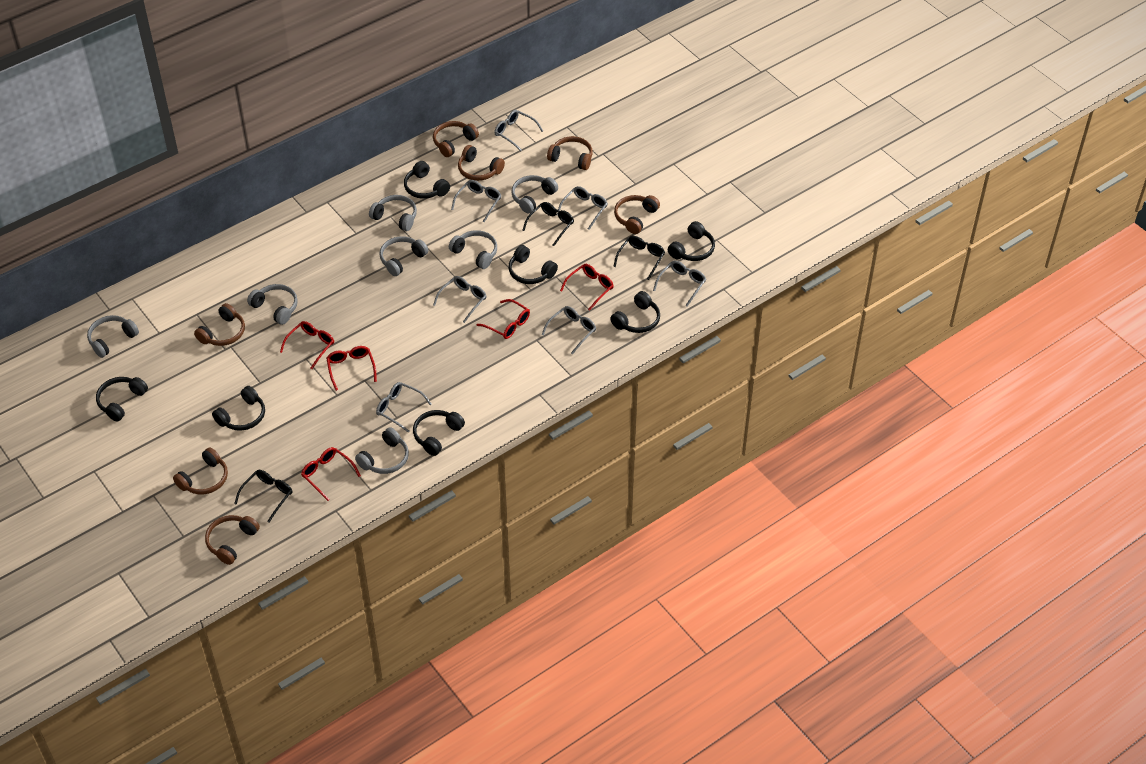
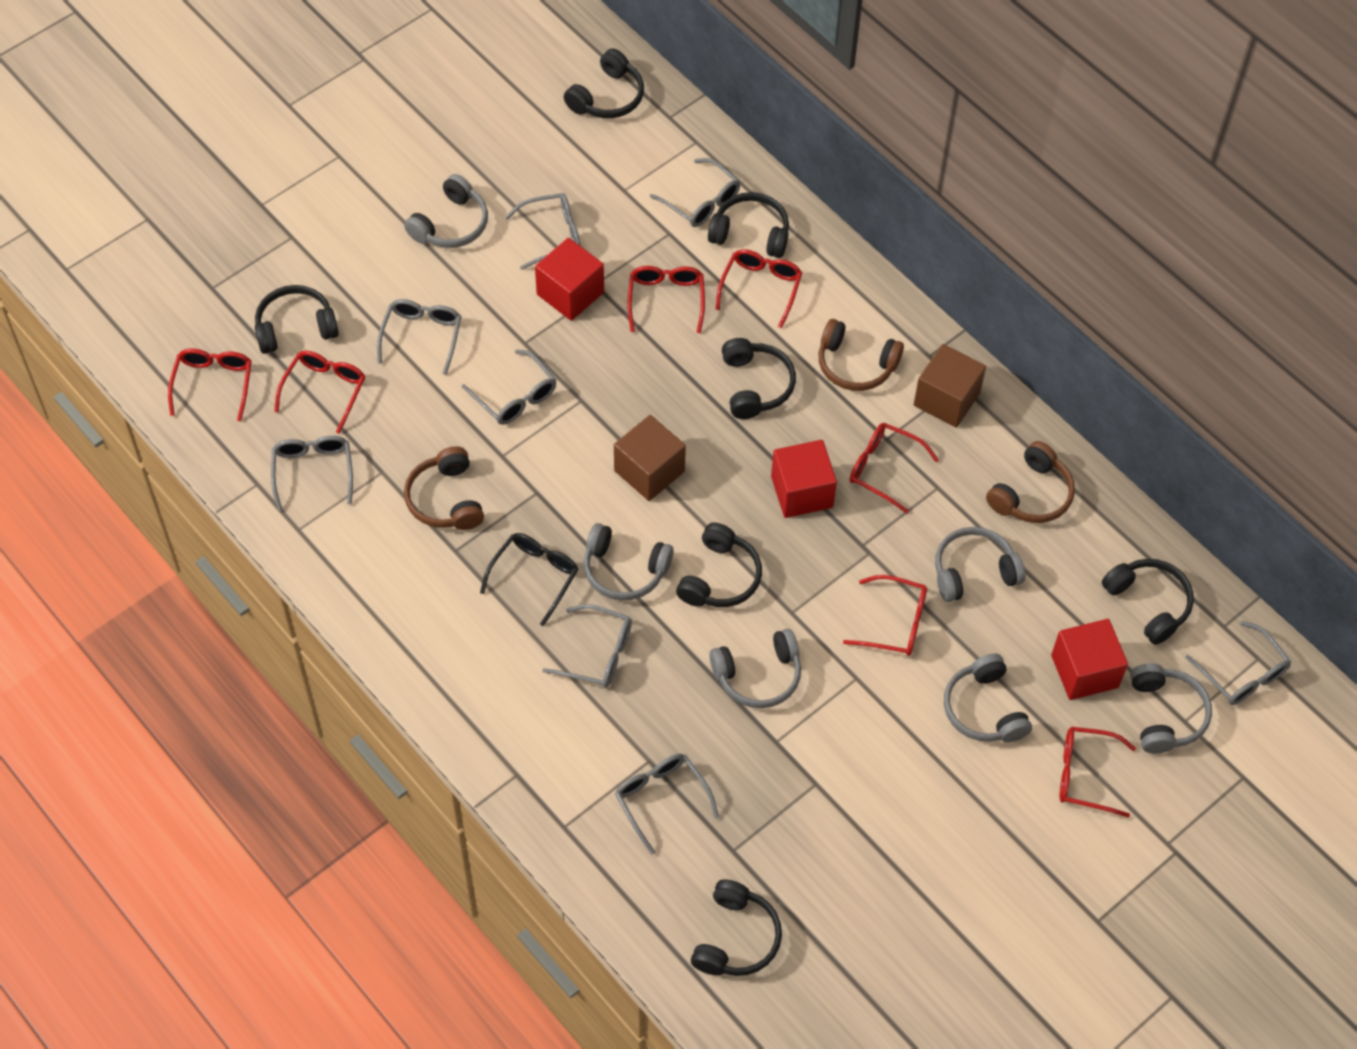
black glasses: 3 -> 1
brown cube: 0 -> 2
brown headphones: 7 -> 3
grey glasses: 7 -> 8
grey headphones: 7 -> 6
red cube: 0 -> 3
red glasses: 5 -> 7

